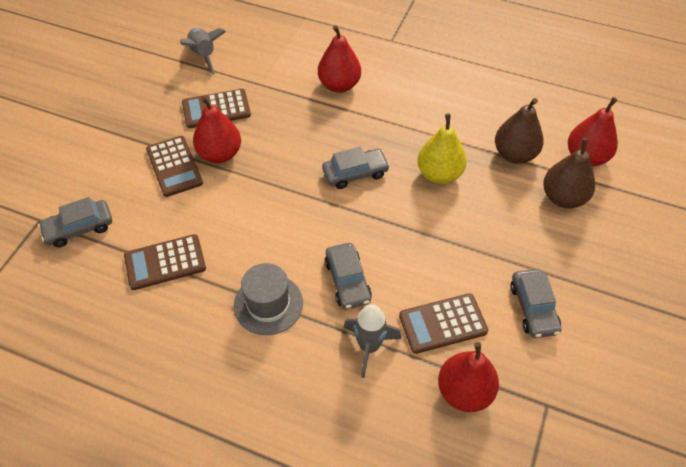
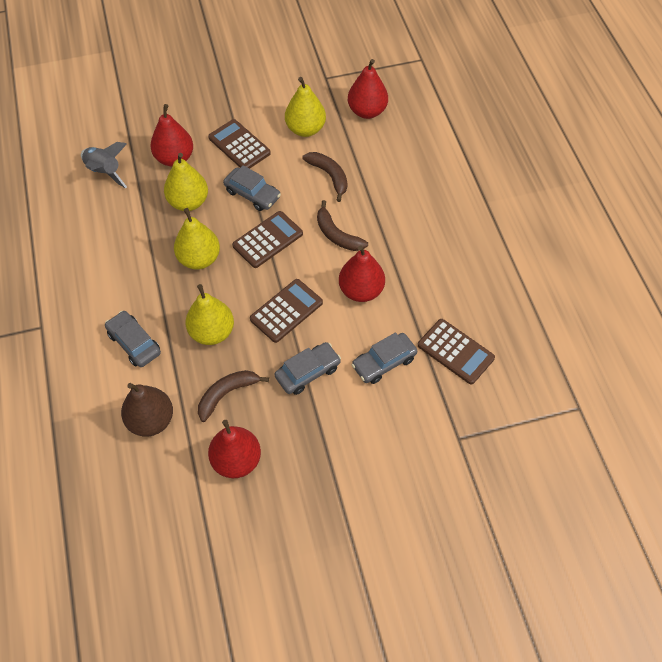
brown banana: 0 -> 3
brown pear: 2 -> 1
grey hat: 1 -> 0
grey rocket: 2 -> 1
yellow pear: 1 -> 4

